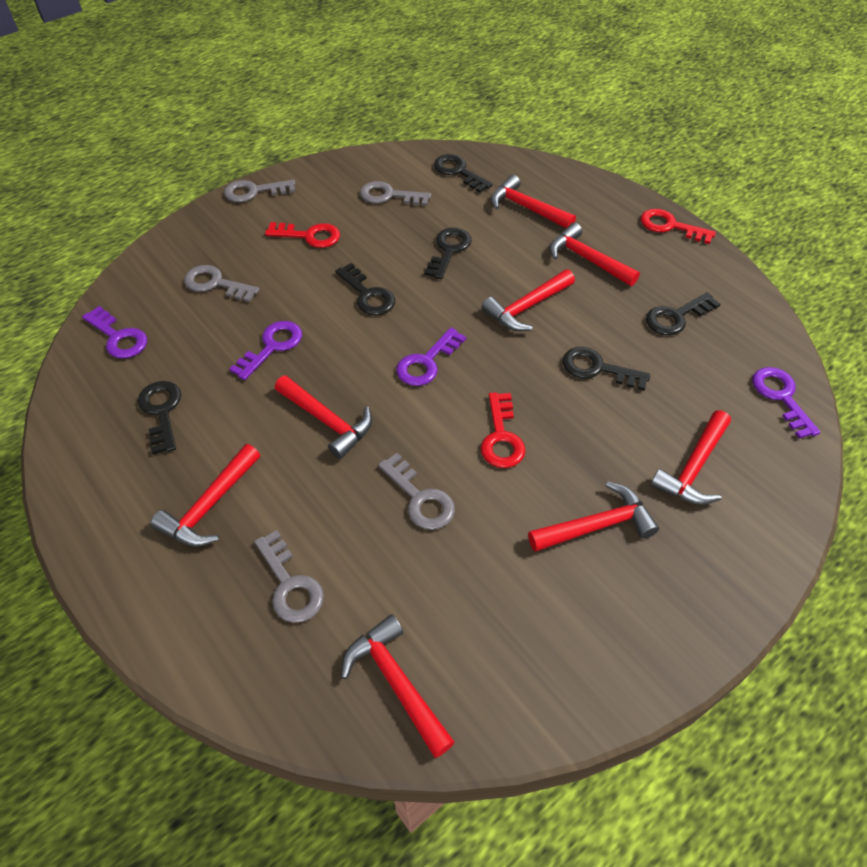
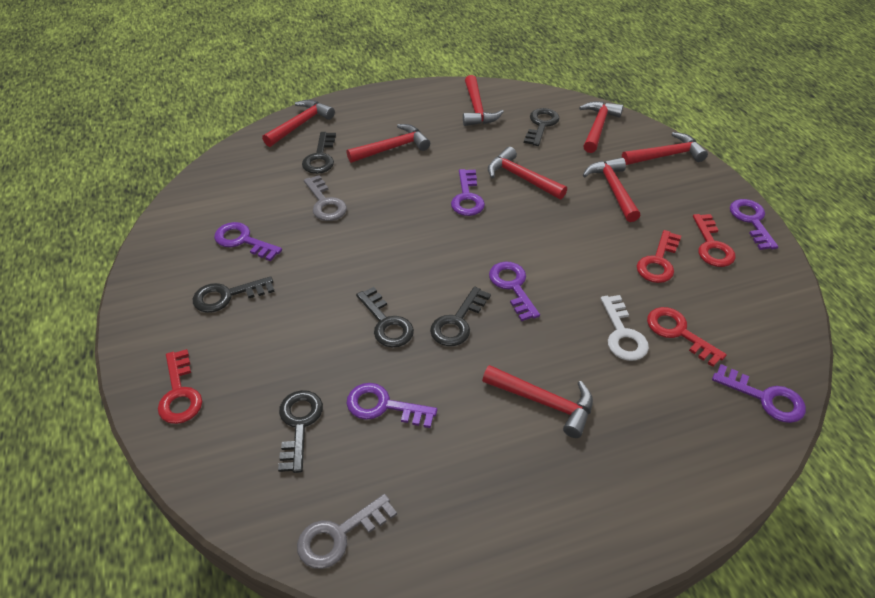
grey key: 5 -> 2
purple key: 4 -> 6
red key: 3 -> 4
white key: 0 -> 1

